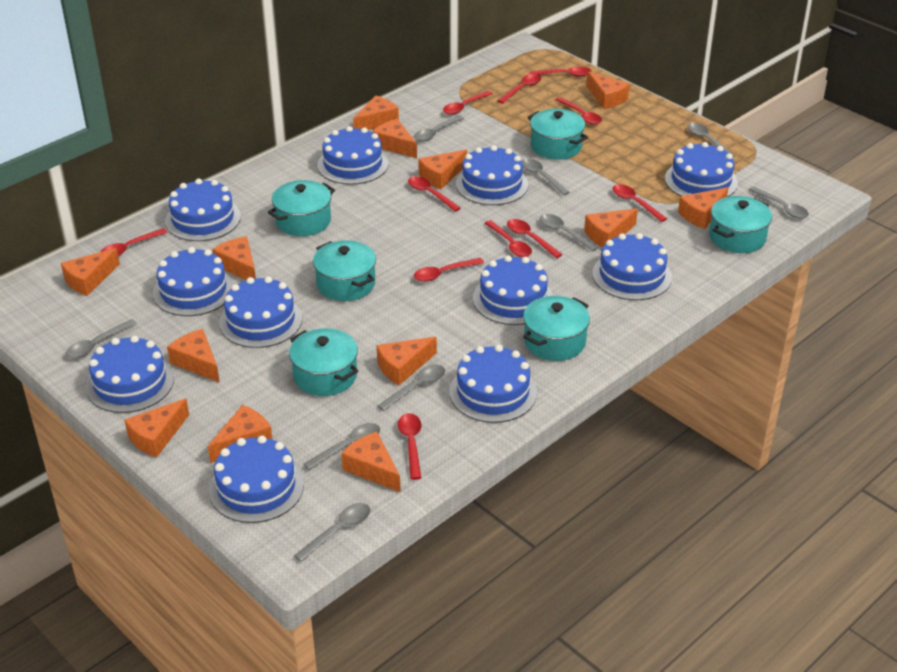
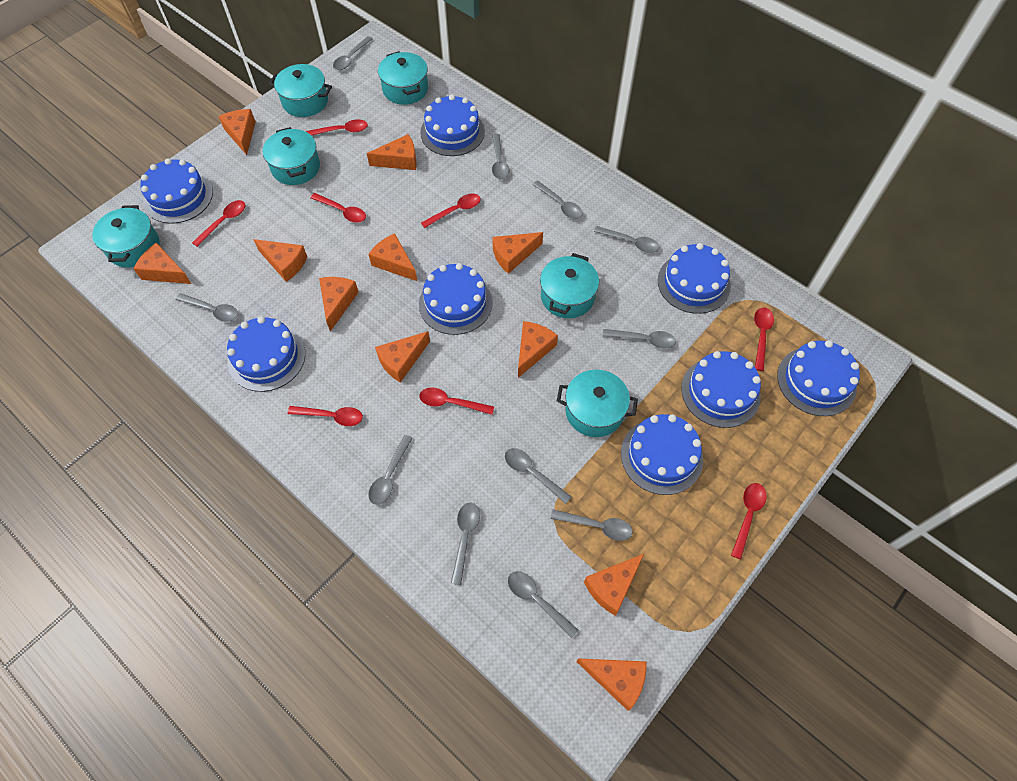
blue cake: 11 -> 8
grey spoon: 9 -> 11
orange cheese: 13 -> 11
red spoon: 11 -> 8

